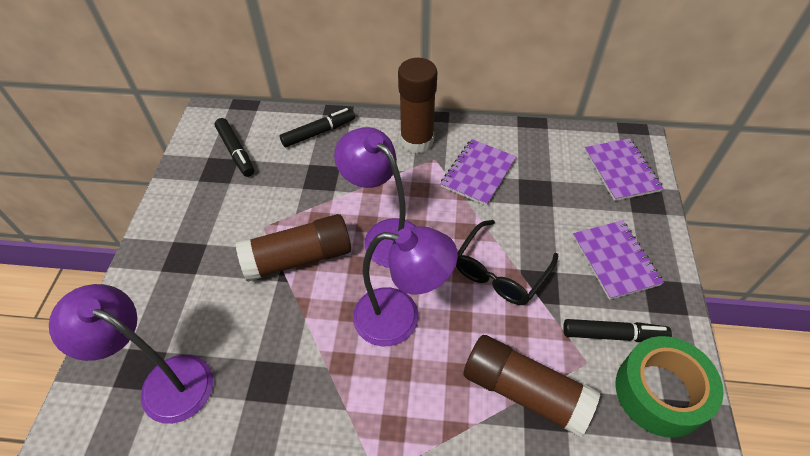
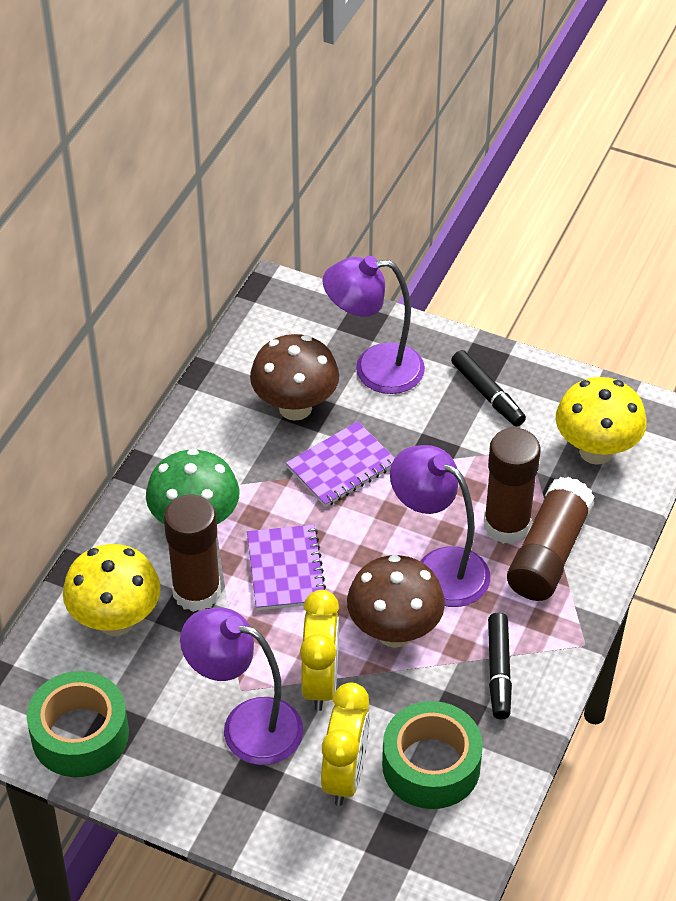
black glasses: 1 -> 0
black marker: 3 -> 2
brown mushroom: 0 -> 2
green mushroom: 0 -> 1
green tape: 1 -> 2
purple notebook: 3 -> 2
yellow clock: 0 -> 2
yellow mushroom: 0 -> 2

